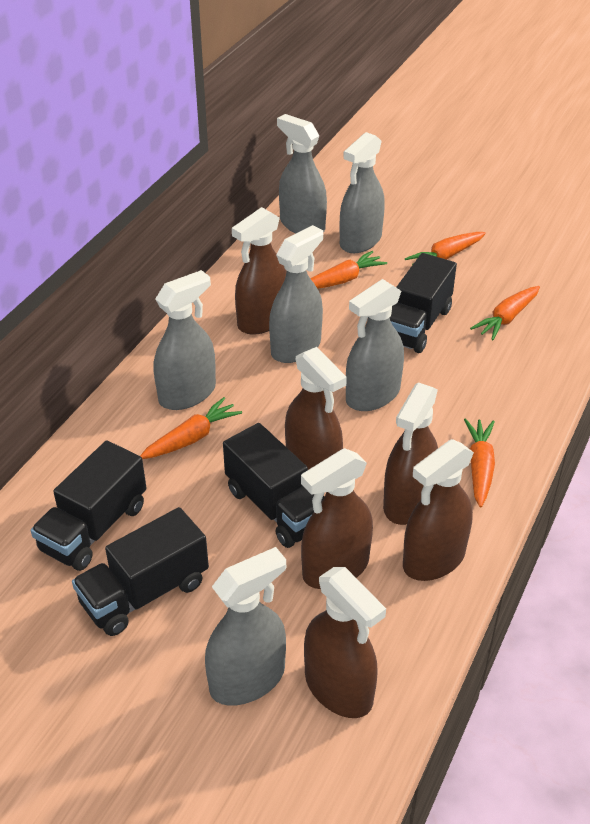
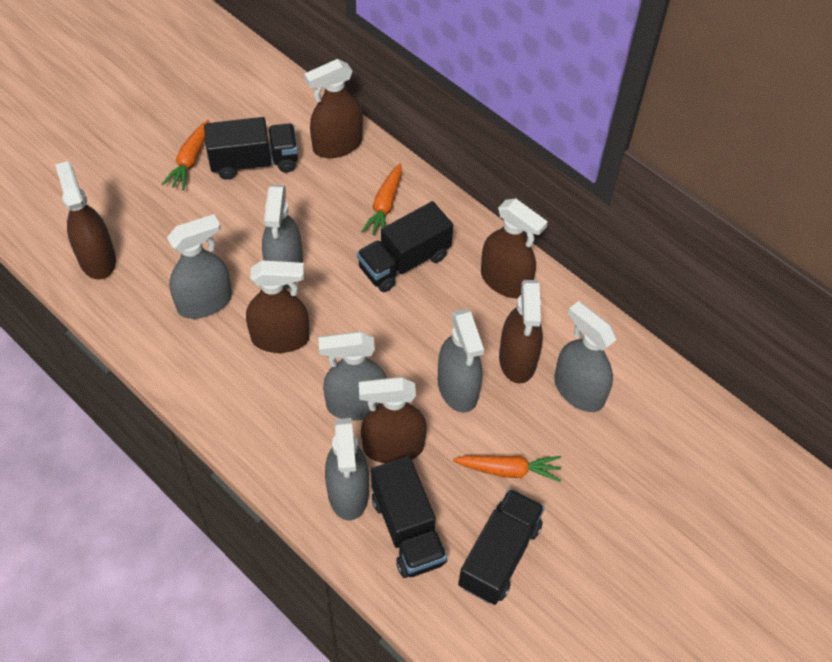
orange carrot: 5 -> 3

